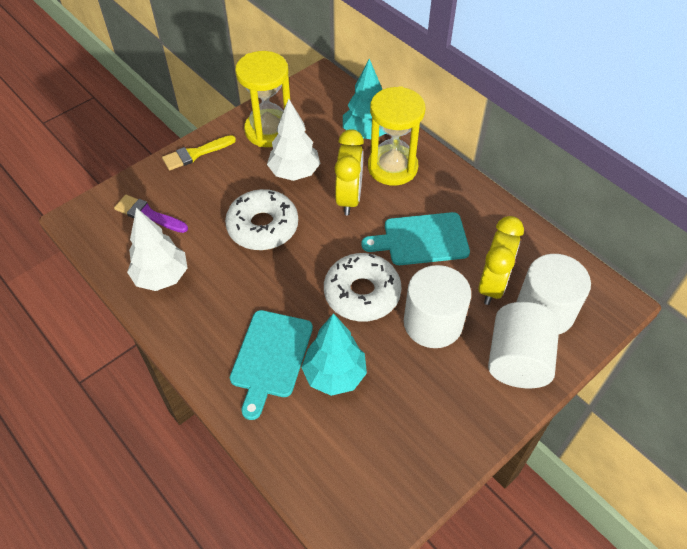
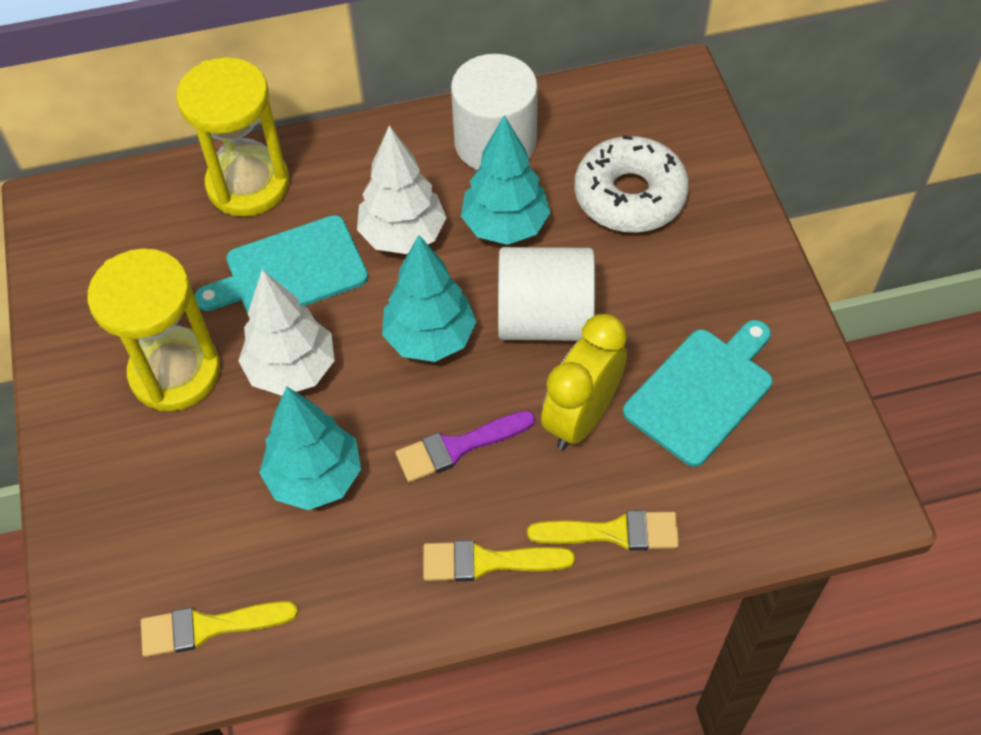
turquoise tree: 2 -> 3
white cylinder: 3 -> 2
white donut: 2 -> 1
yellow brush: 1 -> 3
yellow clock: 2 -> 1

